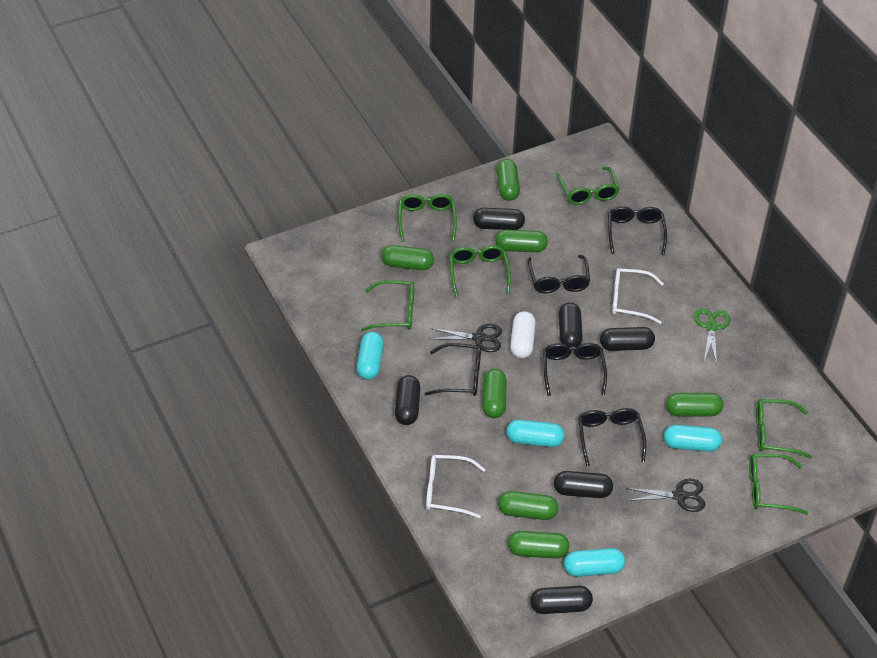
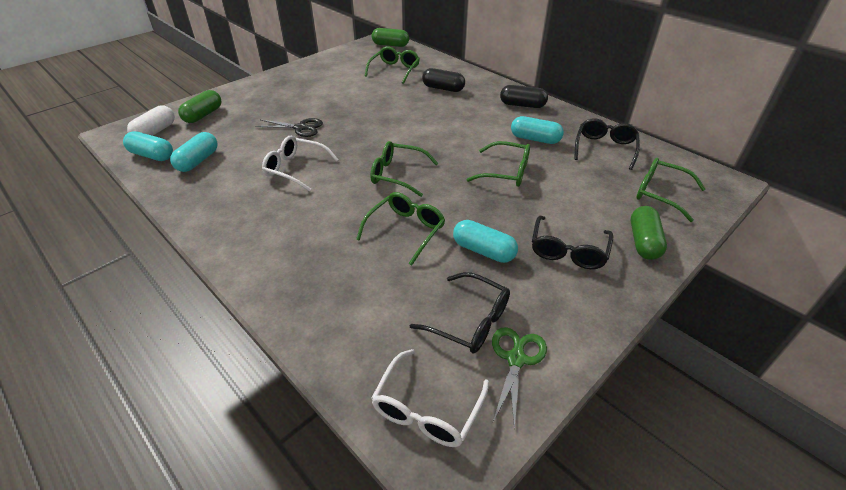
black capsule: 6 -> 2
black glasses: 5 -> 3
black scissors: 2 -> 1
green capsule: 7 -> 3
green glasses: 6 -> 5

